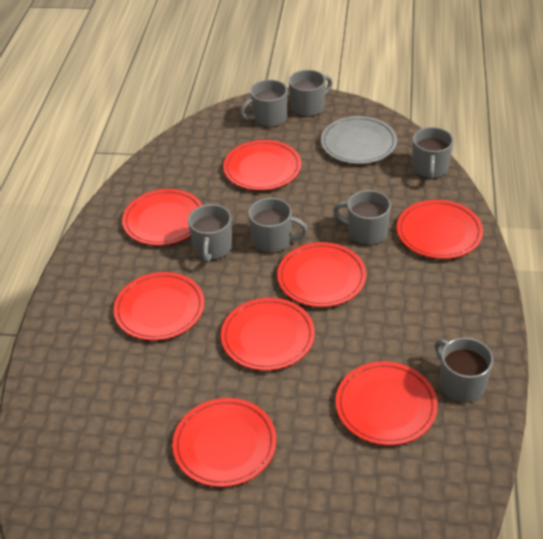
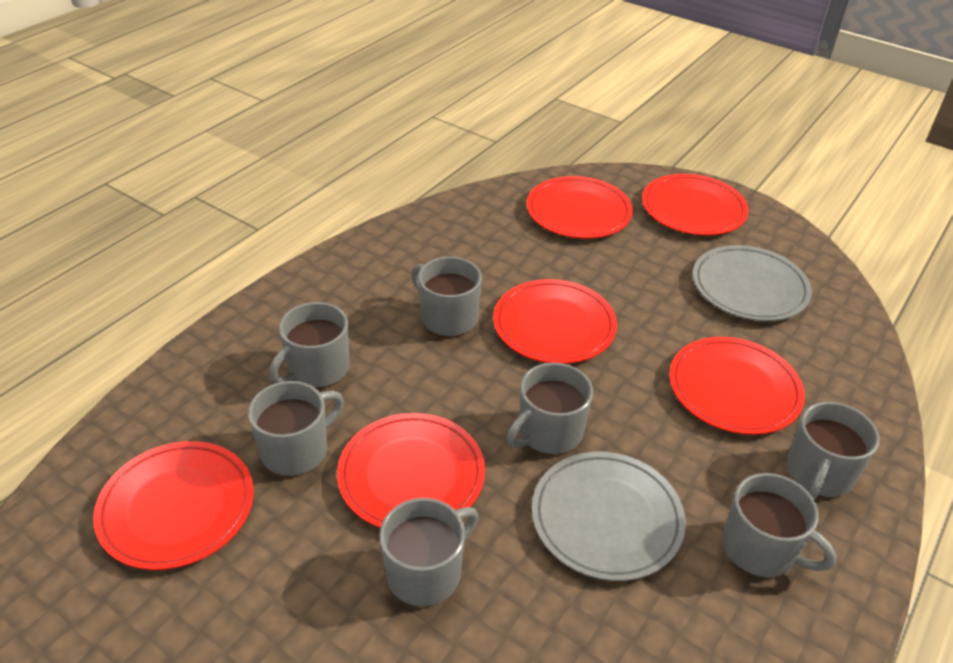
grey plate: 1 -> 2
red plate: 8 -> 6

